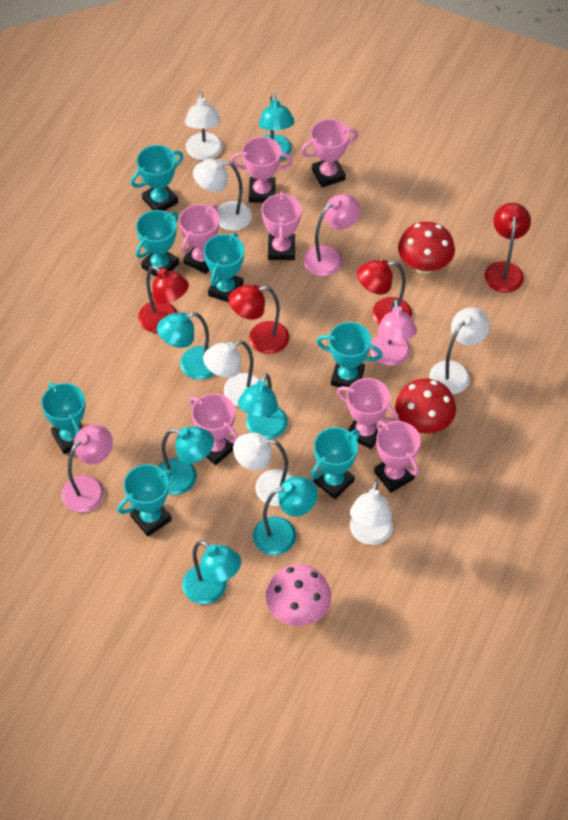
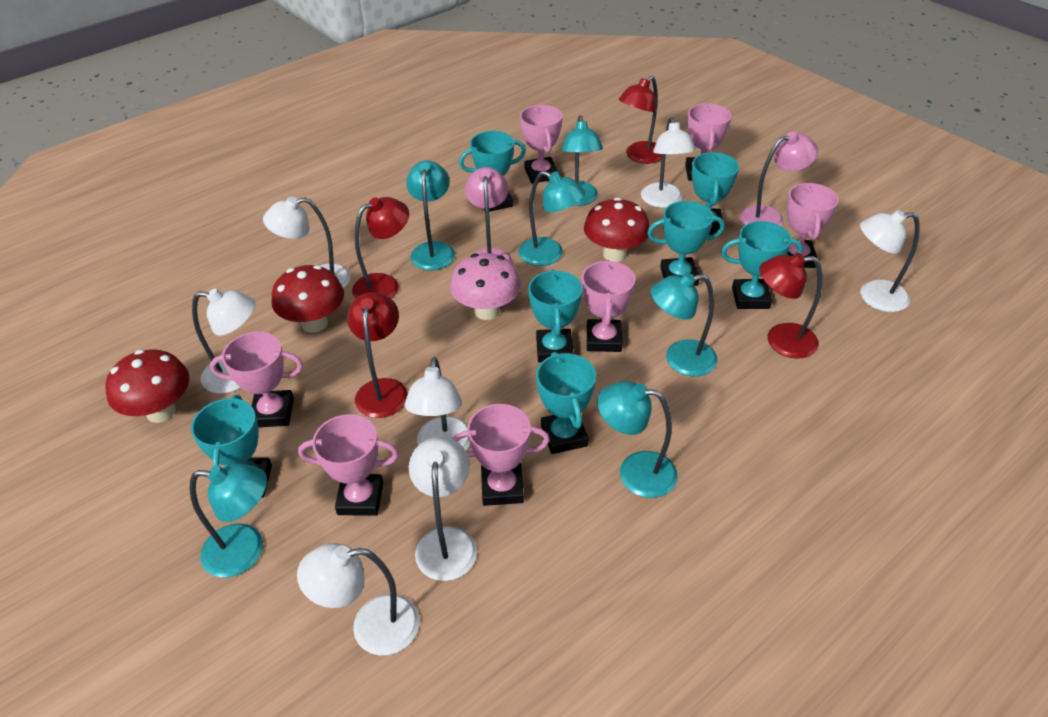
pink lamp: 3 -> 2
red mushroom: 2 -> 3
white lamp: 6 -> 7

